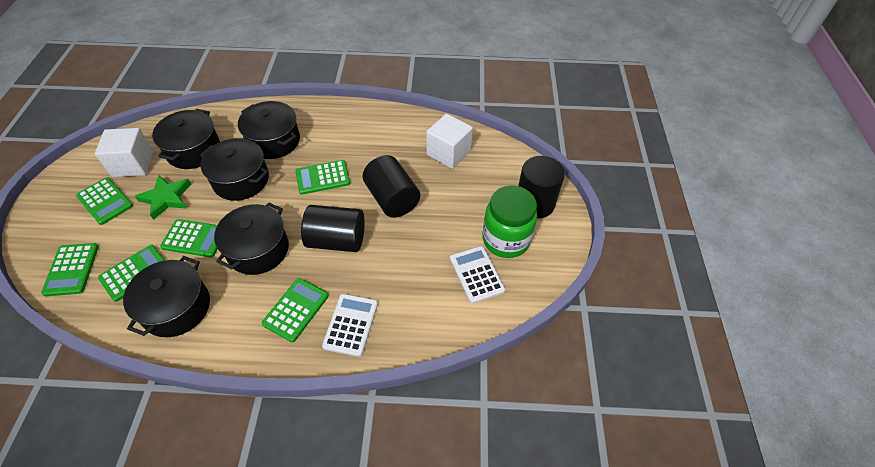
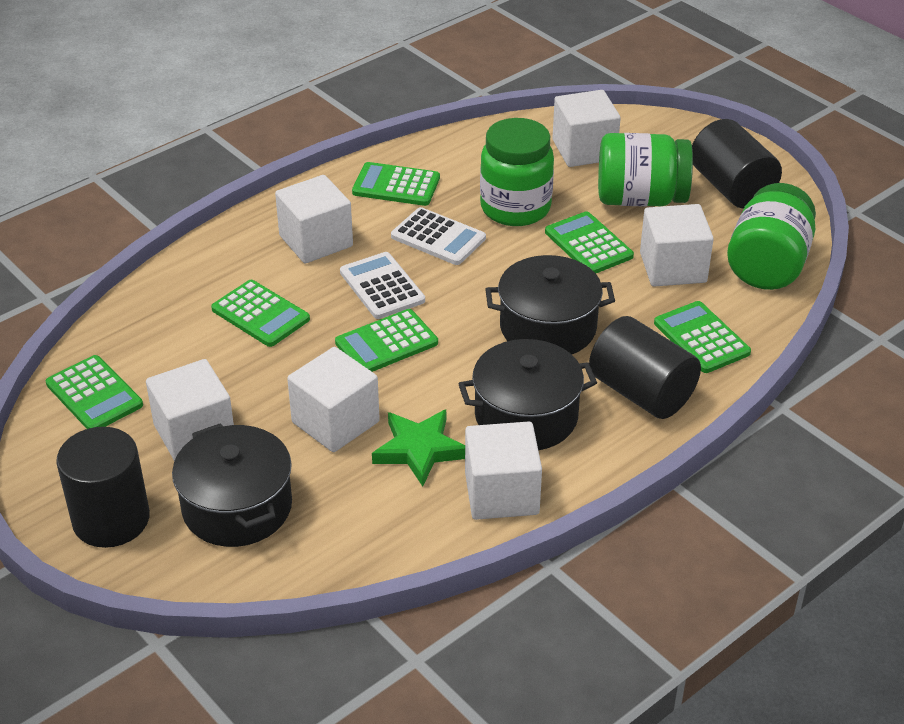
black pot: 5 -> 3
green jar: 1 -> 3
white cube: 2 -> 6

